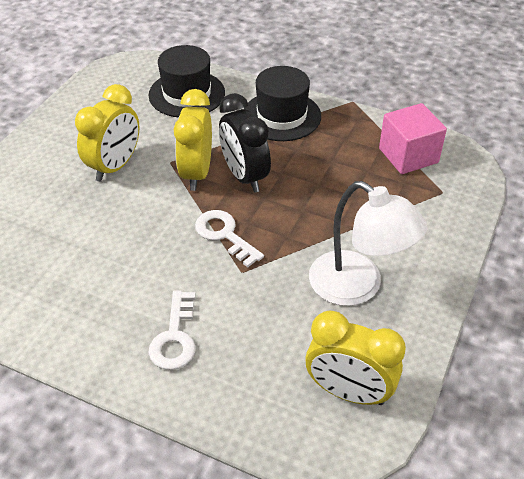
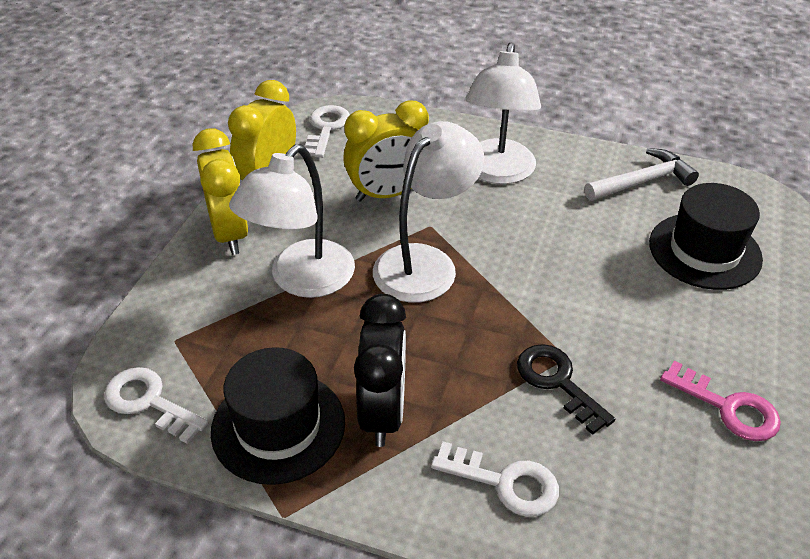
black key: 0 -> 1
pink cube: 1 -> 0
pink key: 0 -> 1
white hammer: 0 -> 1
white key: 2 -> 3
white lamp: 1 -> 3

